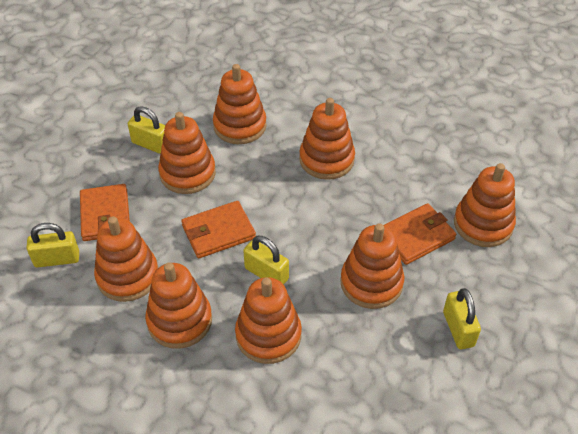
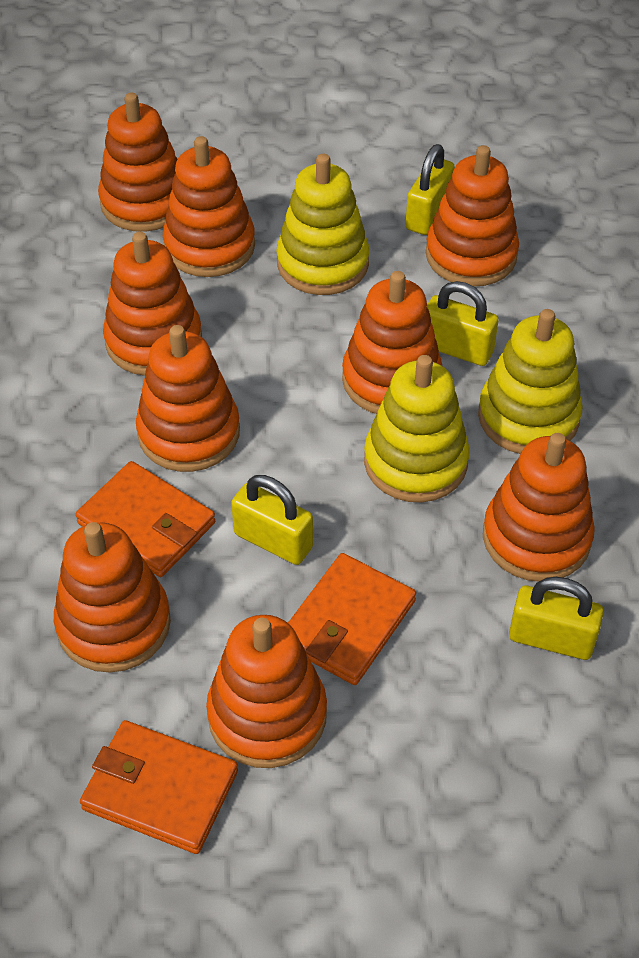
orange stacking toy: 8 -> 9
yellow stacking toy: 0 -> 3

